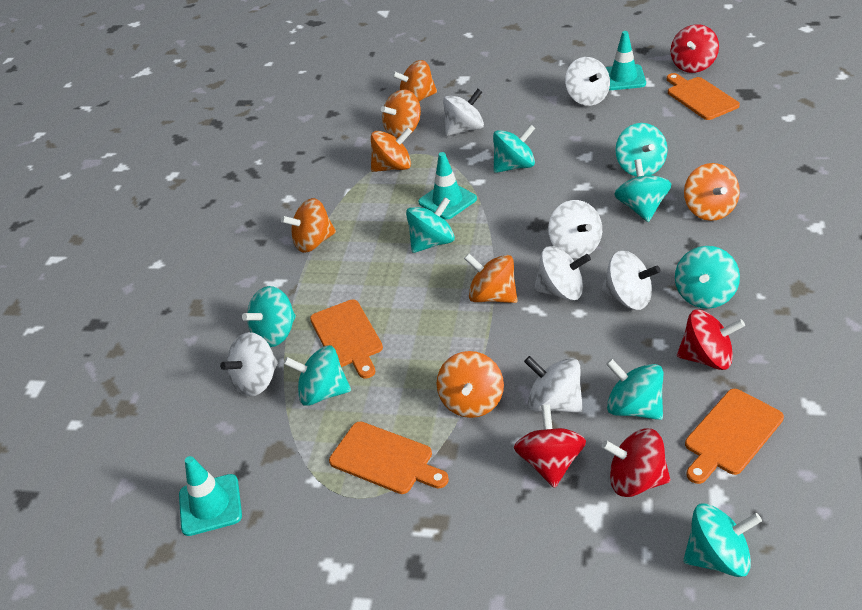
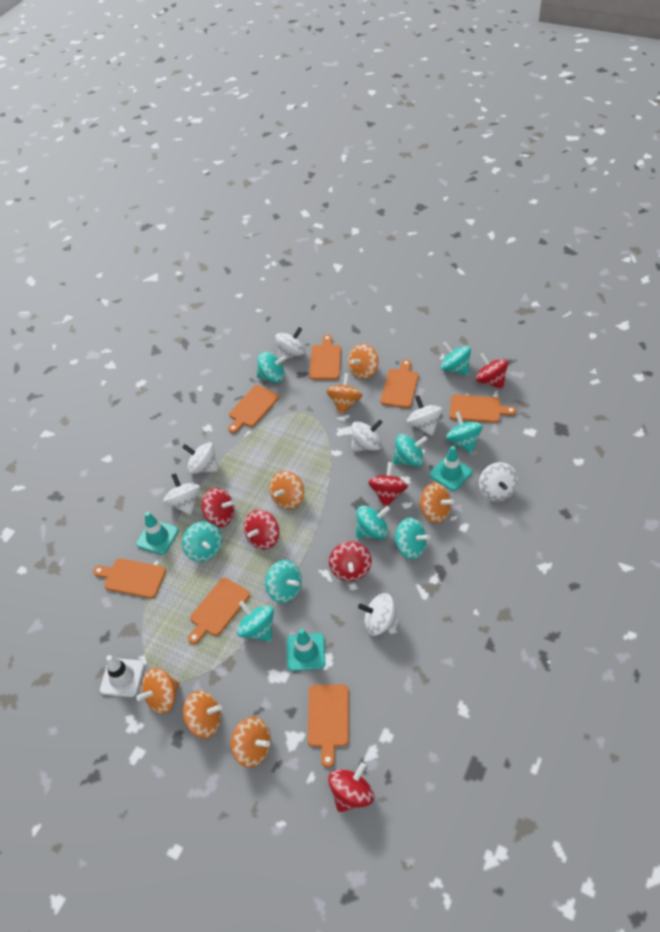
orange cutting board: 4 -> 7
red spinning top: 4 -> 6
white traffic cone: 0 -> 1

